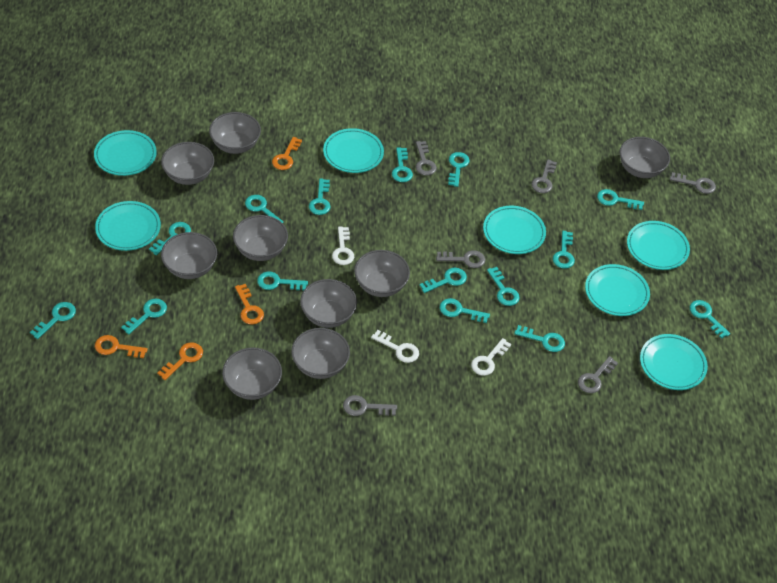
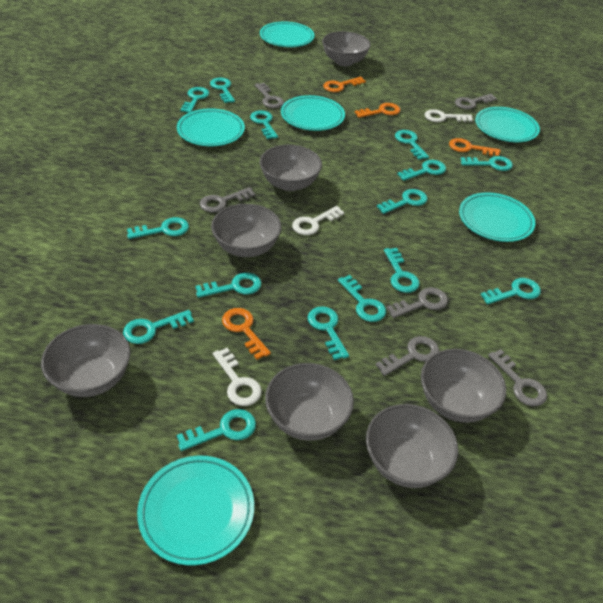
grey bowl: 9 -> 7
turquoise plate: 7 -> 6

